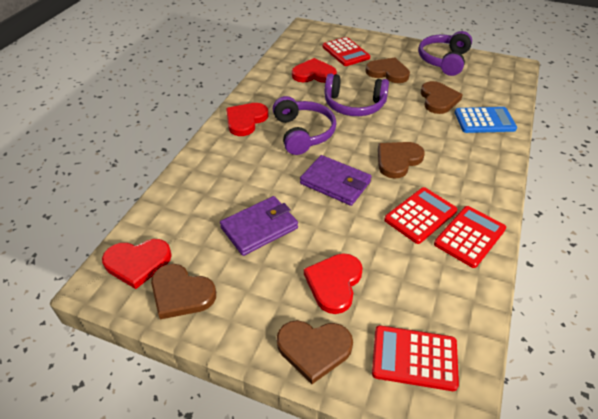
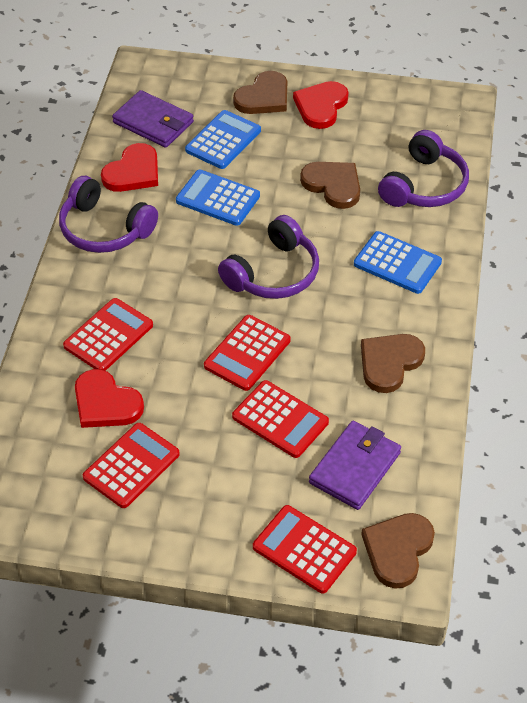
blue calculator: 1 -> 3
brown heart: 5 -> 4
red calculator: 4 -> 5
red heart: 4 -> 3

